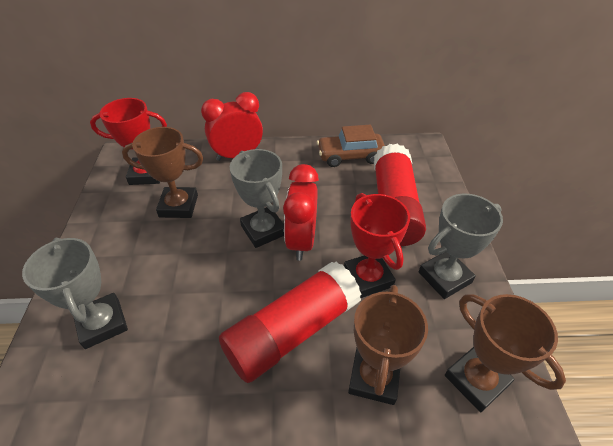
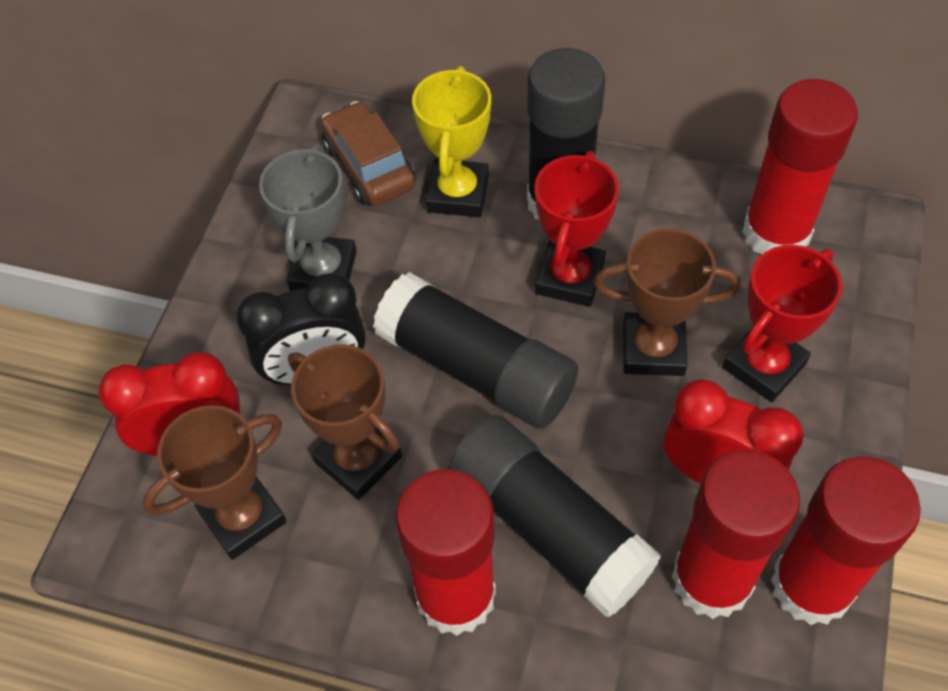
black clock: 0 -> 1
black glue stick: 0 -> 3
grey trophy: 3 -> 1
red glue stick: 2 -> 4
yellow trophy: 0 -> 1

